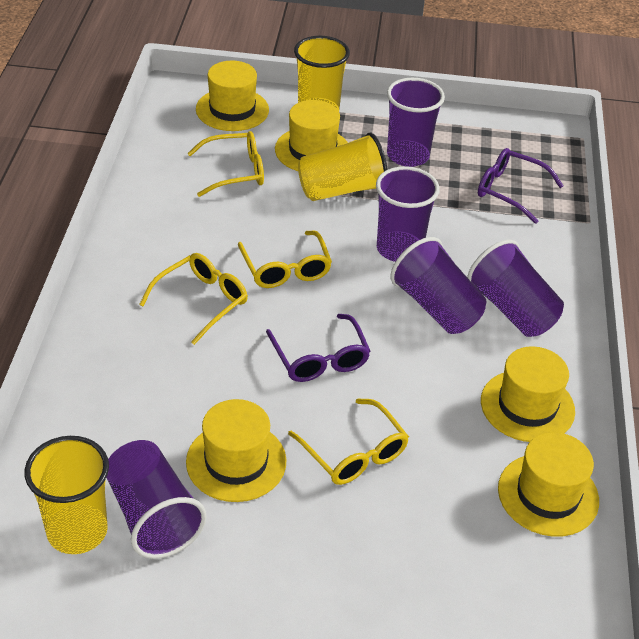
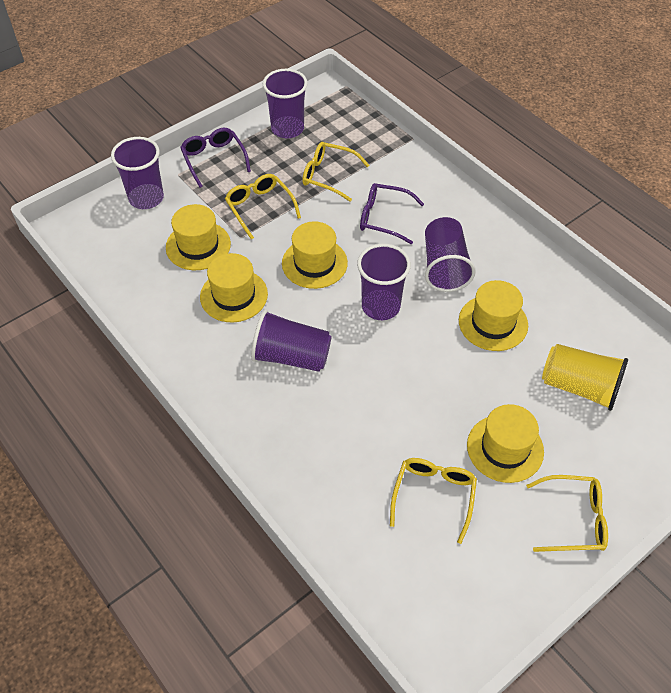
yellow cup: 3 -> 1

